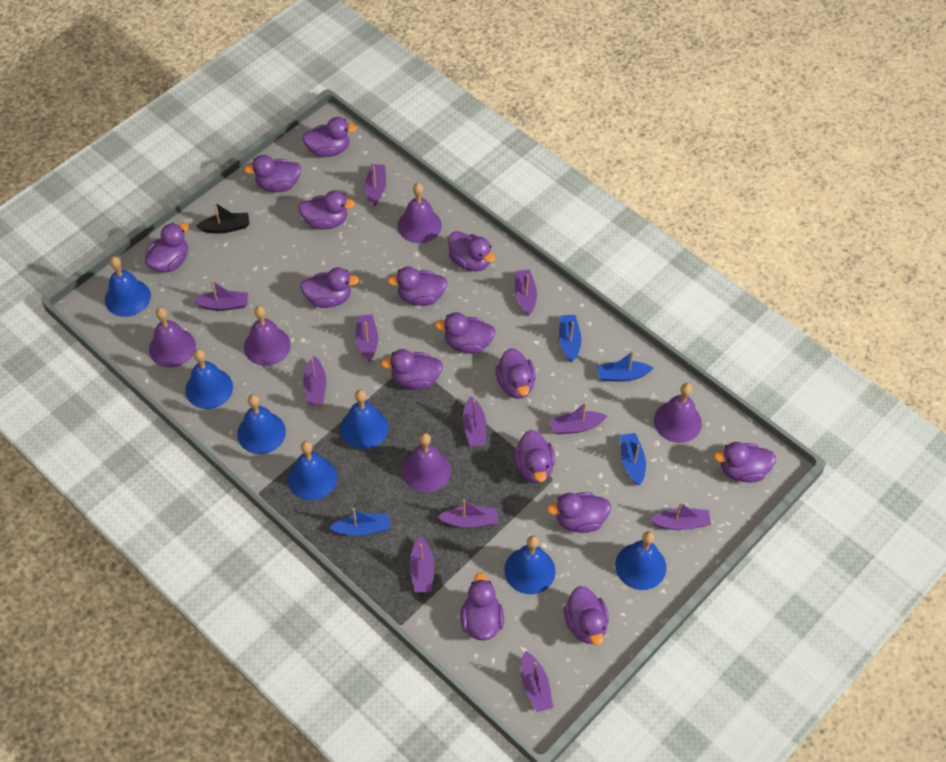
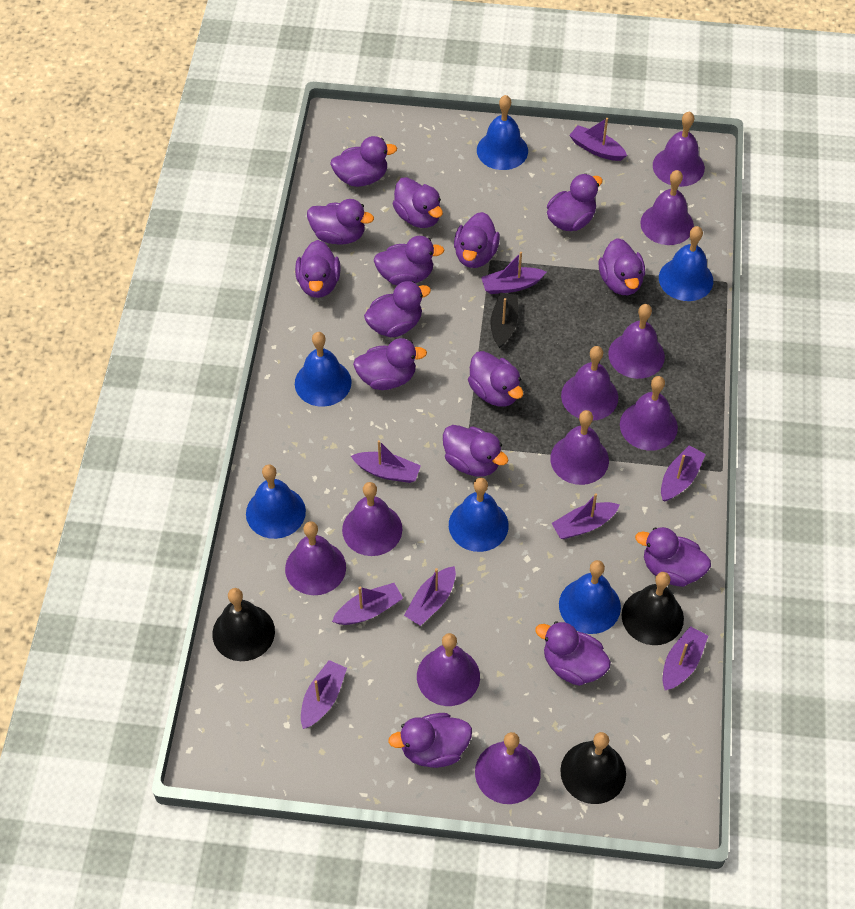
black bell: 0 -> 3
blue bell: 7 -> 6
blue boat: 4 -> 0
purple bell: 5 -> 10
purple boat: 11 -> 9

